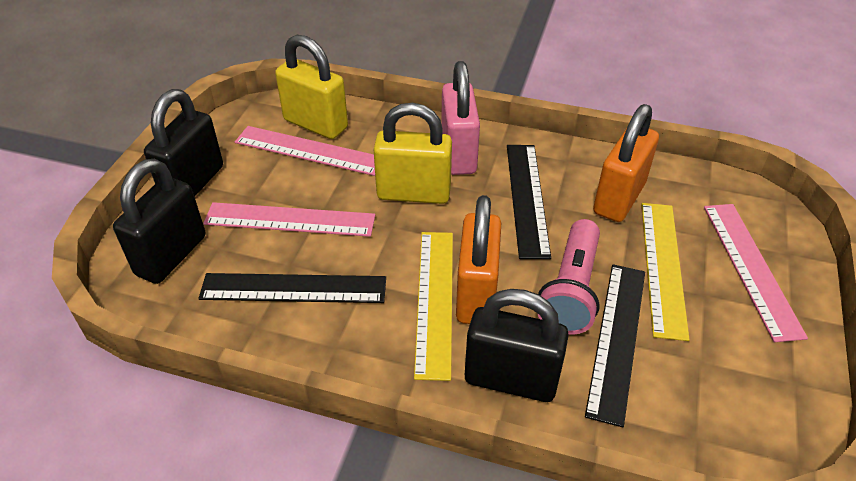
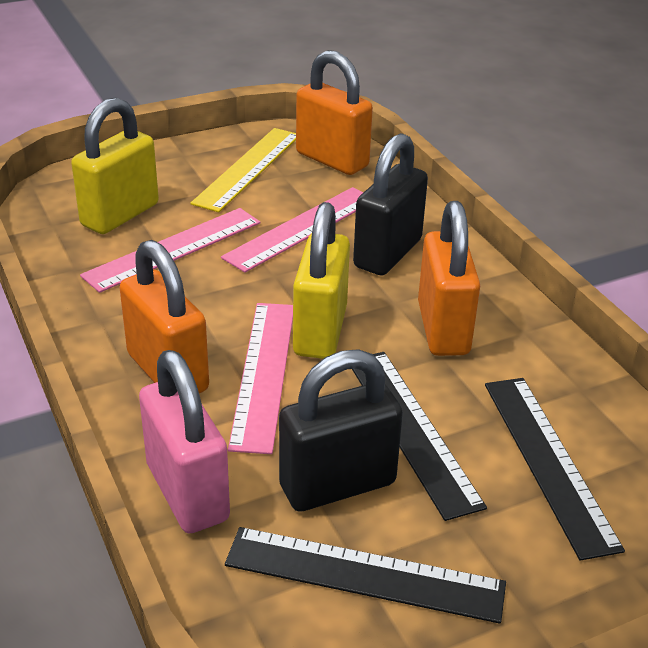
black padlock: 3 -> 2
orange padlock: 2 -> 3
pink flashlight: 1 -> 0
yellow ruler: 2 -> 1

